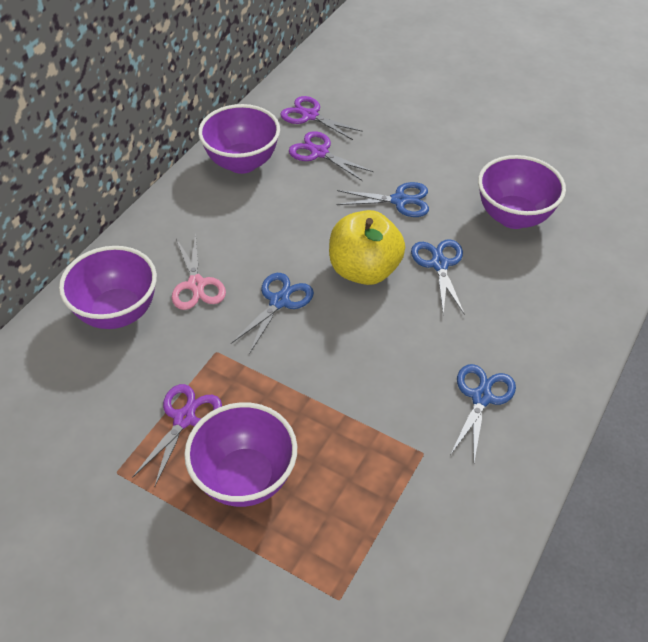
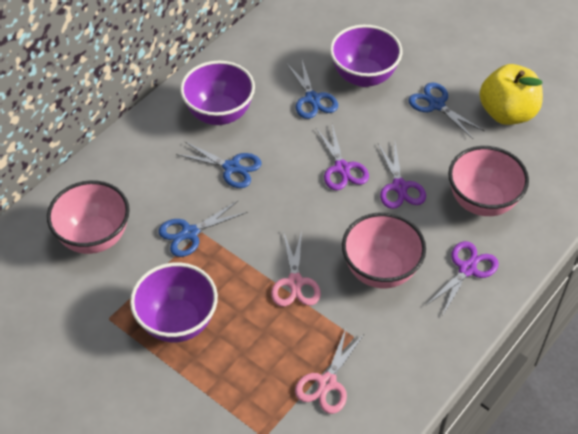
pink bowl: 0 -> 3
pink scissors: 1 -> 2
purple bowl: 4 -> 3

